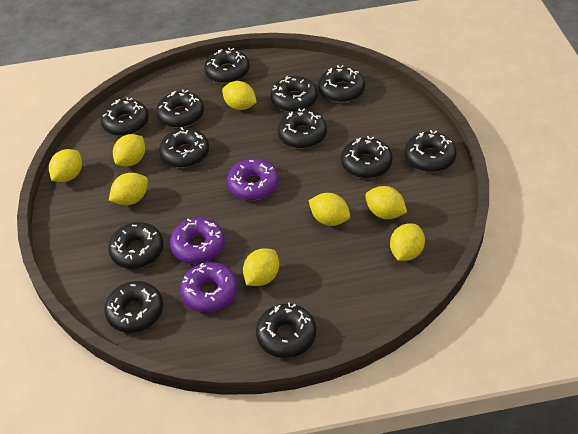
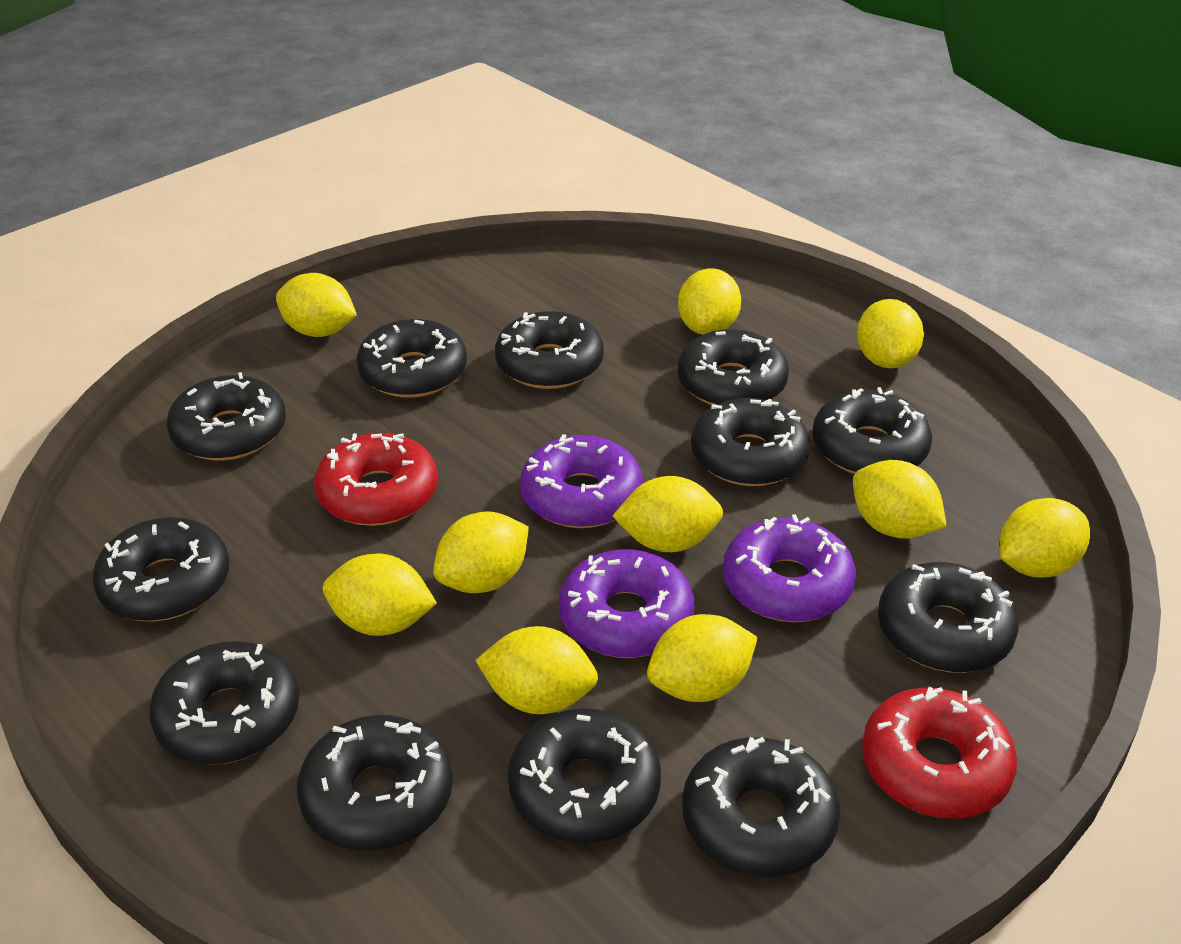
red donut: 0 -> 2
yellow lemon: 8 -> 10

